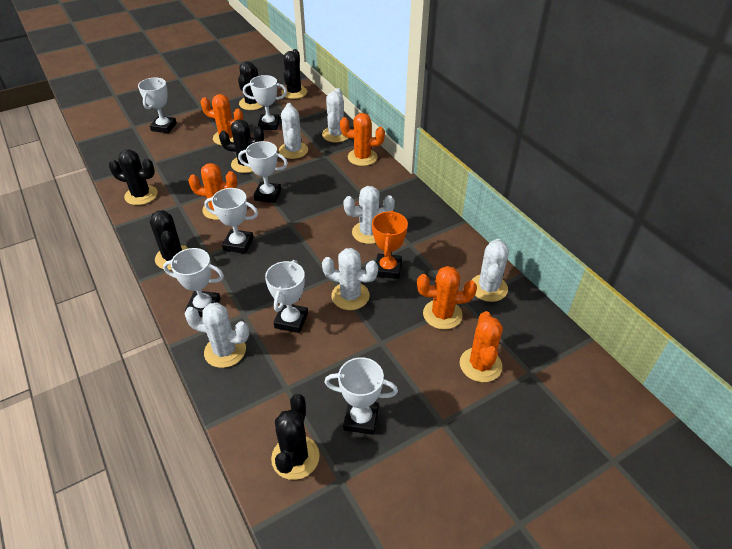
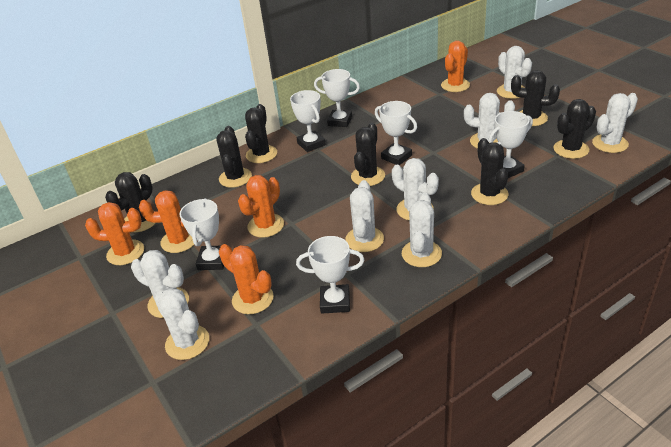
black cactus: 6 -> 7
orange trophy: 1 -> 0
white cactus: 6 -> 8
white trophy: 7 -> 6

